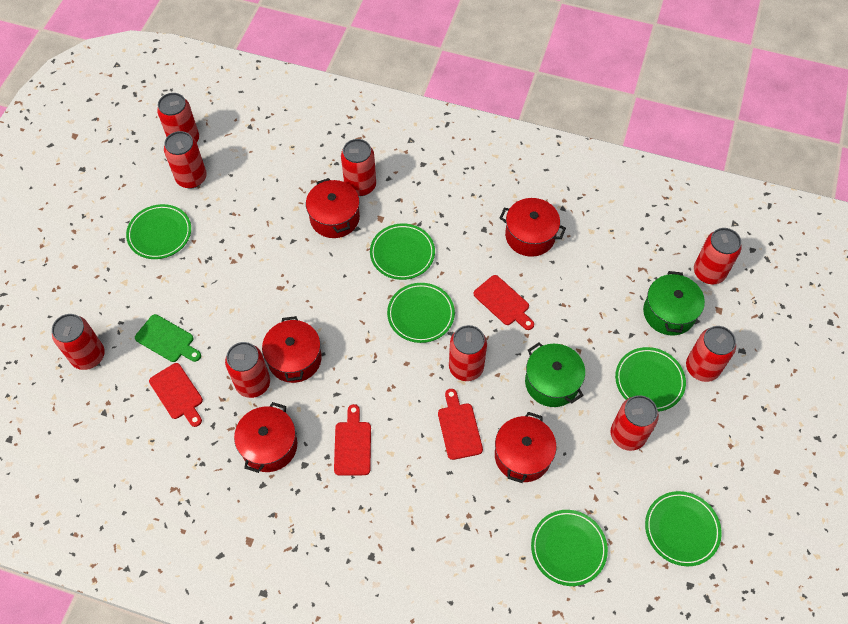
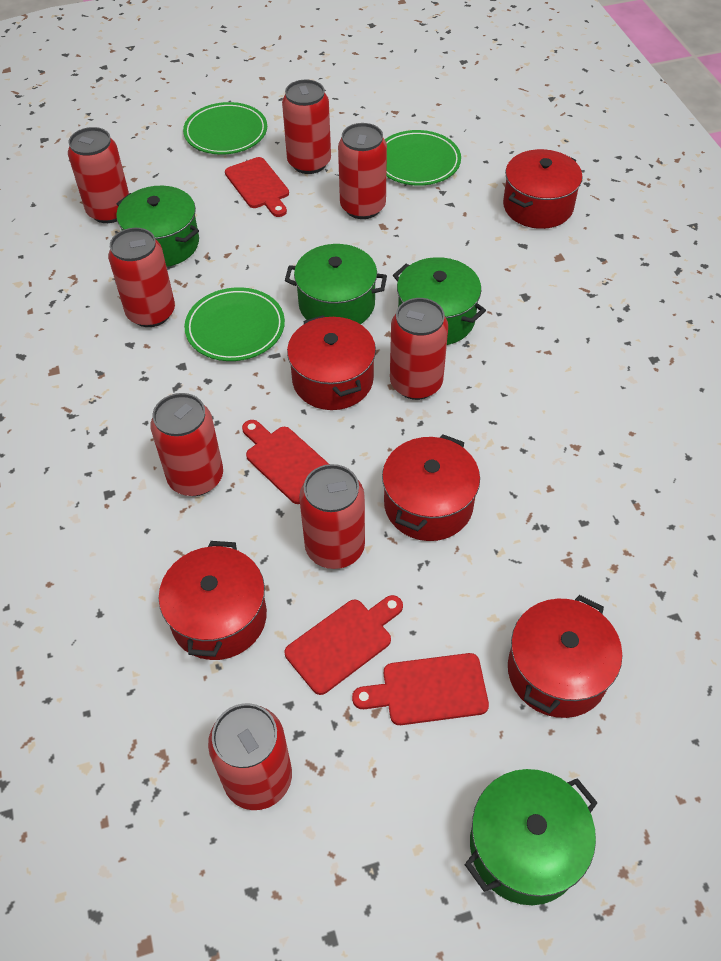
green cutting board: 1 -> 0
green plate: 6 -> 3
green pot: 2 -> 4
red can: 9 -> 8

